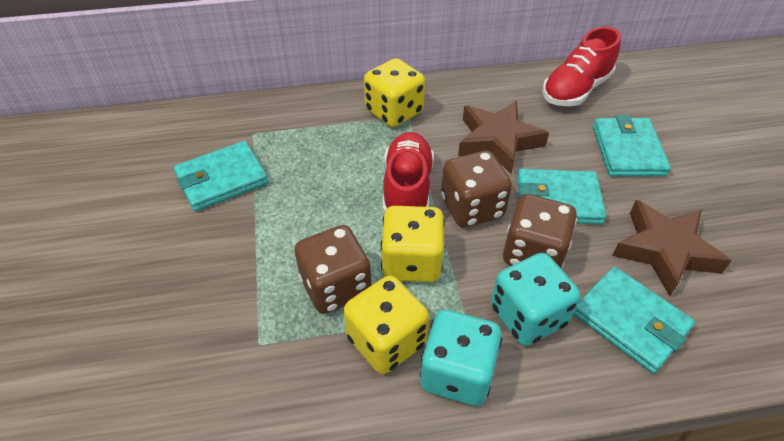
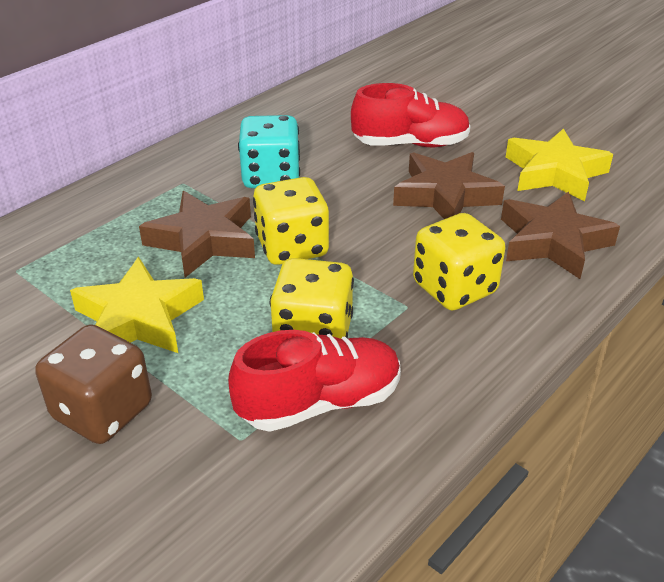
brown dice: 3 -> 1
brown star: 2 -> 3
turquoise dice: 2 -> 1
turquoise wallet: 4 -> 0
yellow star: 0 -> 2

